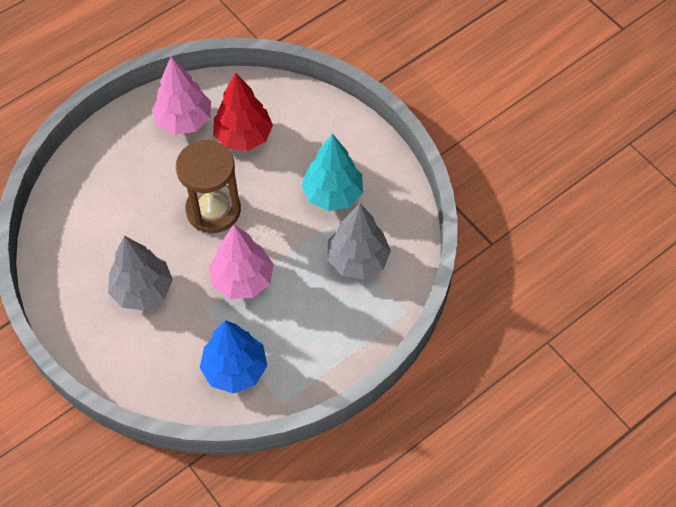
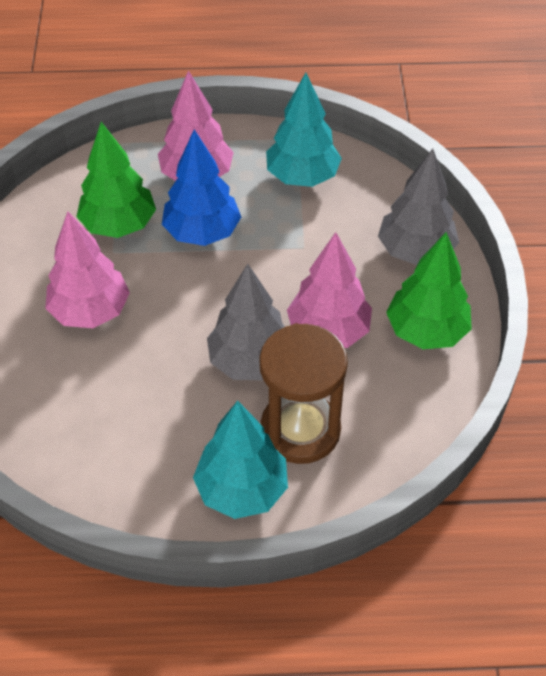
green tree: 0 -> 2
pink tree: 2 -> 3
red tree: 1 -> 0
turquoise tree: 1 -> 2

